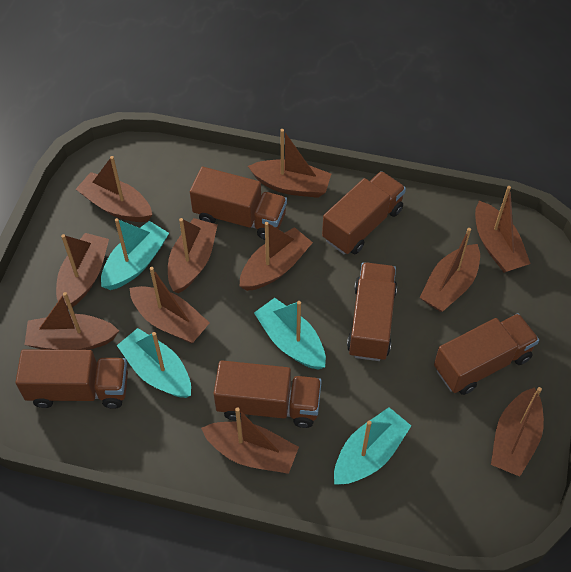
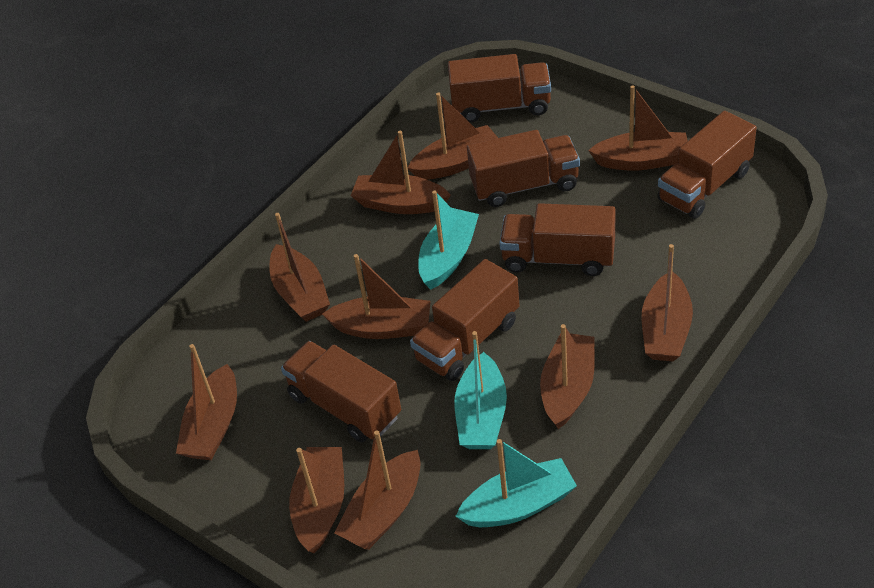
brown boat: 11 -> 10
turquoise boat: 4 -> 3

